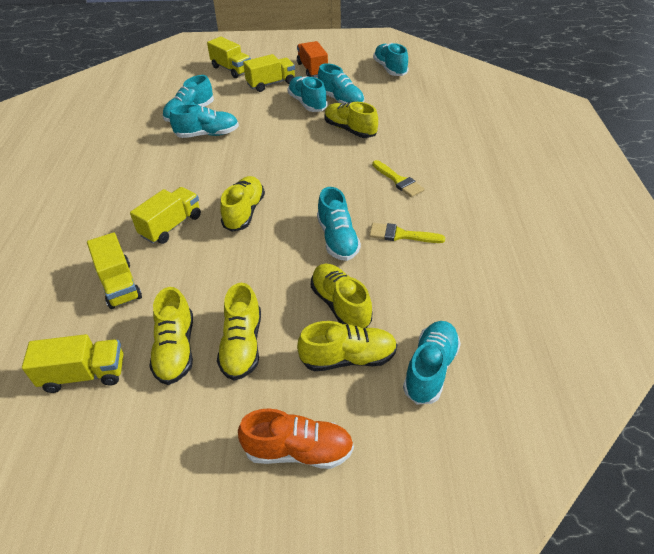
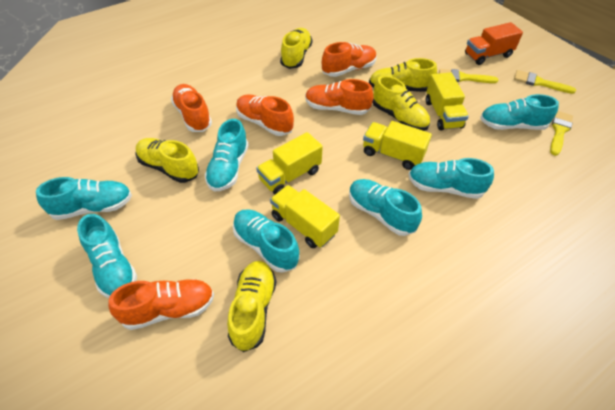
orange shoe: 1 -> 5
yellow brush: 2 -> 3
yellow shoe: 6 -> 5
yellow truck: 5 -> 4

